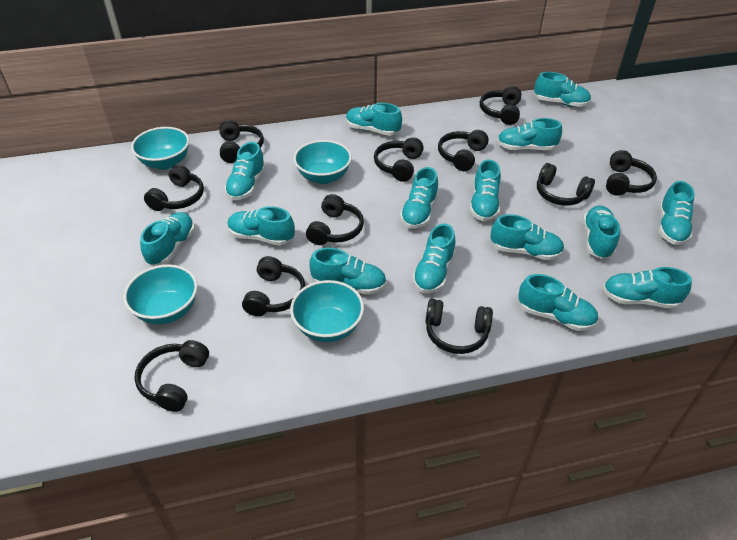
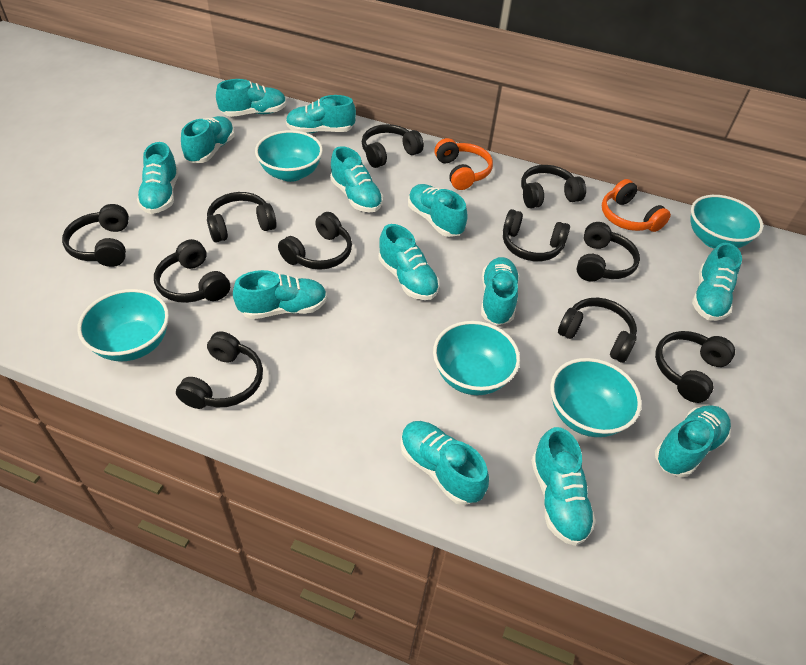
orange headphones: 0 -> 2
turquoise bowl: 4 -> 5
turquoise shoe: 15 -> 13

